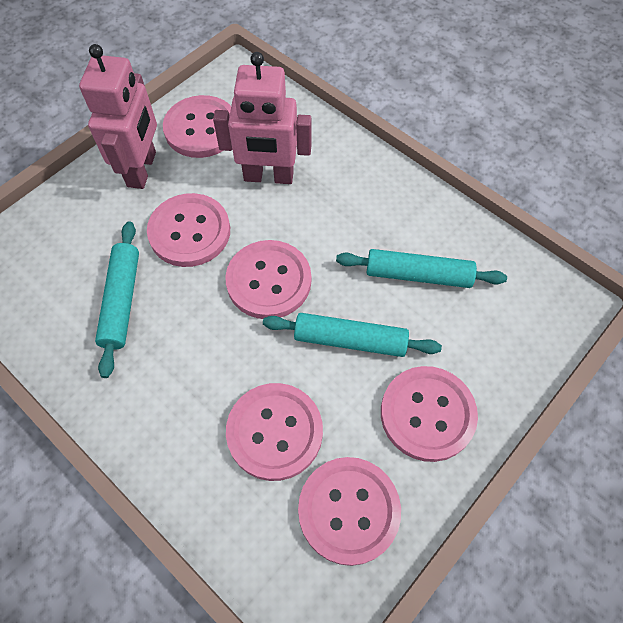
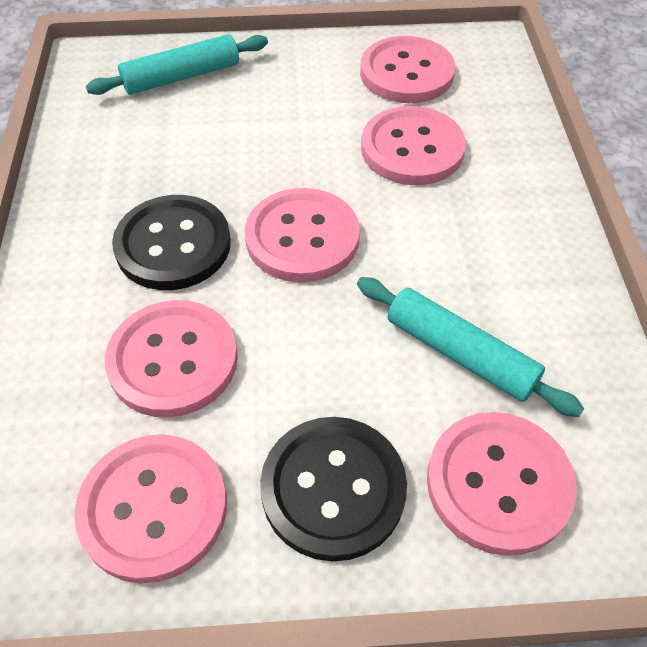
black button: 0 -> 2
pink robot: 2 -> 0
turquoise rolling pin: 3 -> 2

